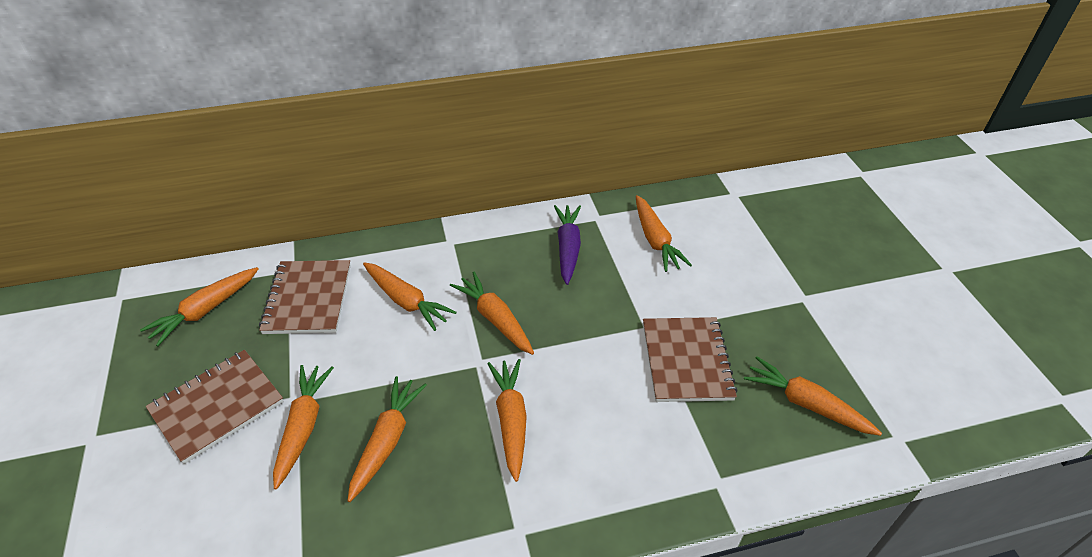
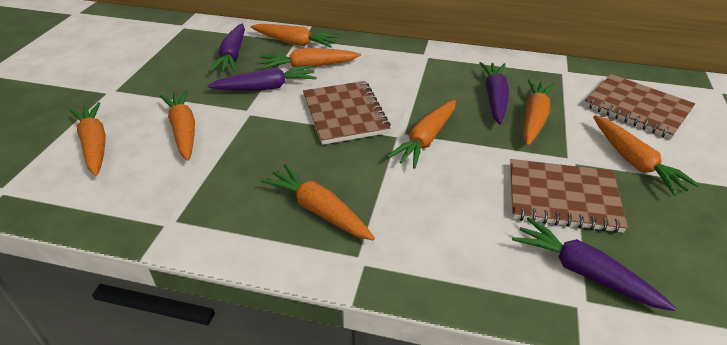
purple carrot: 1 -> 4

